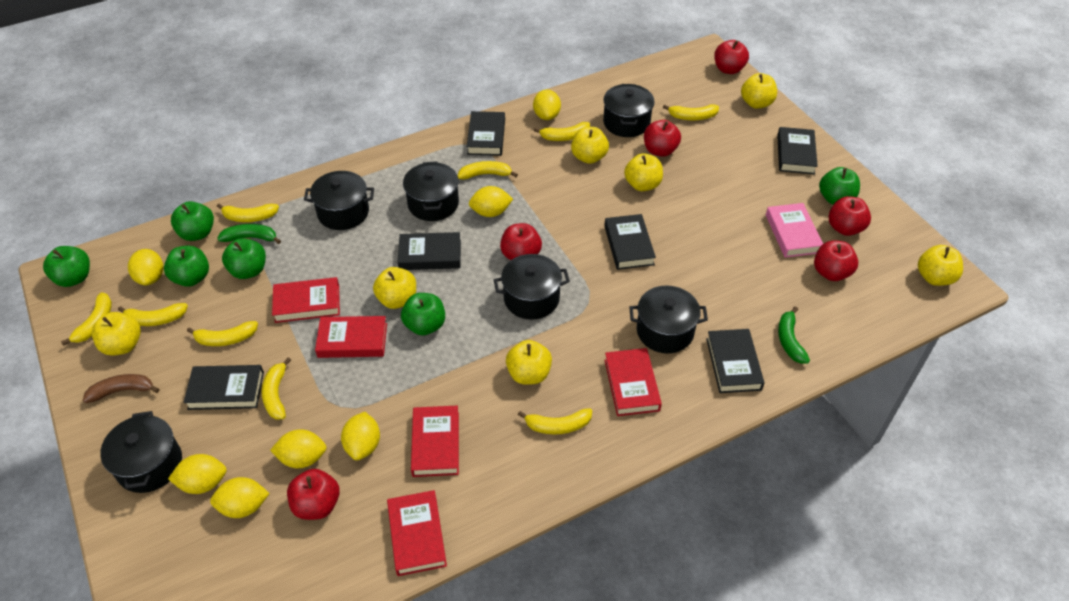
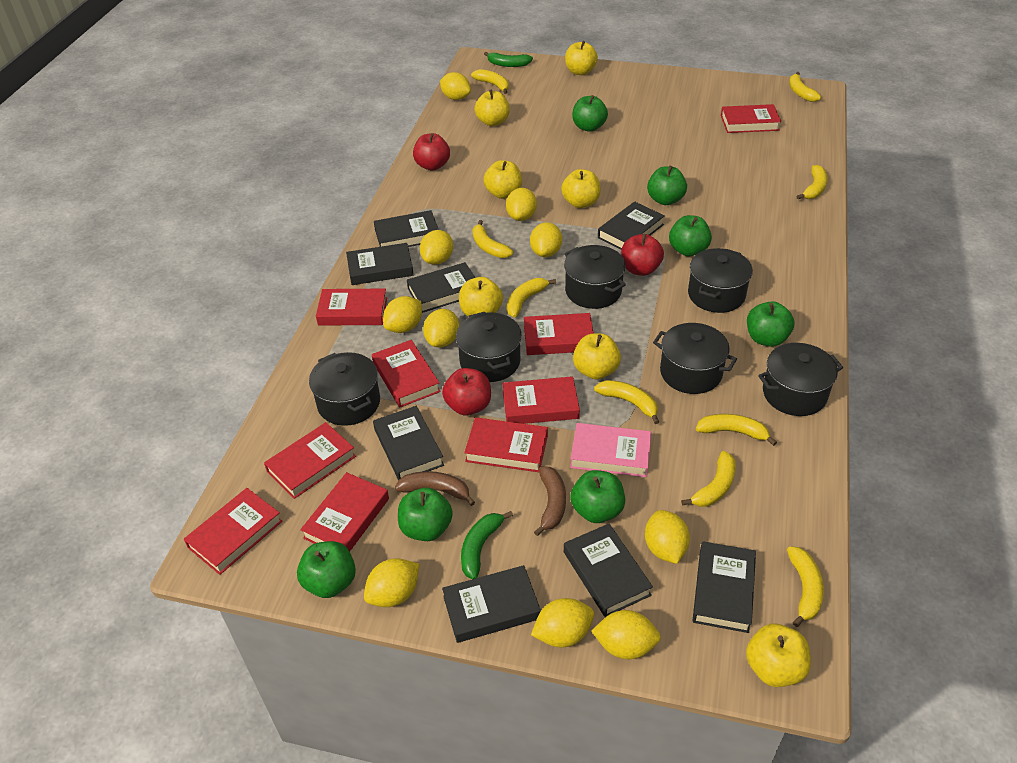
black book: 6 -> 8
brown banana: 1 -> 2
green apple: 6 -> 7
red apple: 6 -> 3
red book: 5 -> 9
yellow lemon: 7 -> 10

